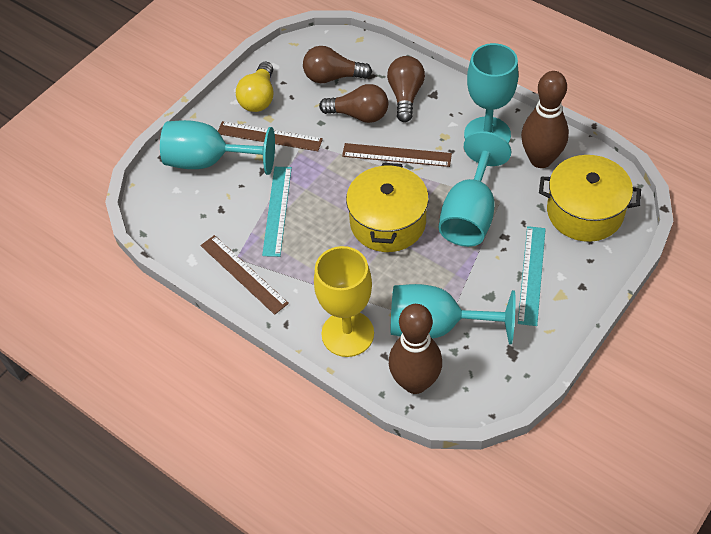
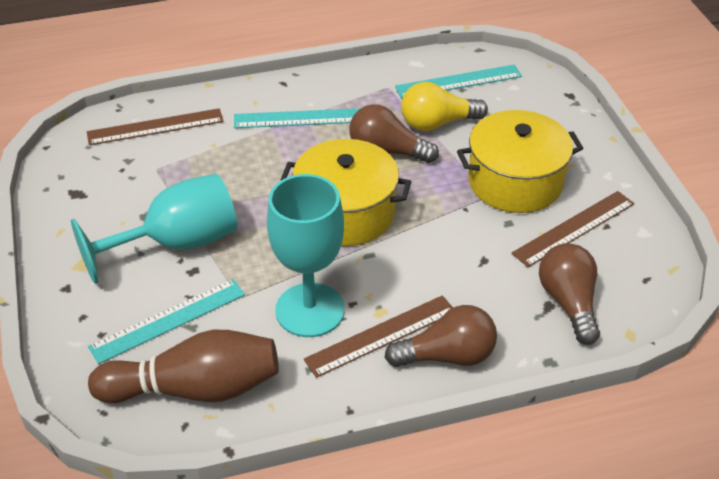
brown bowling pin: 2 -> 1
turquoise goblet: 4 -> 2
turquoise ruler: 2 -> 3
yellow goblet: 1 -> 0

